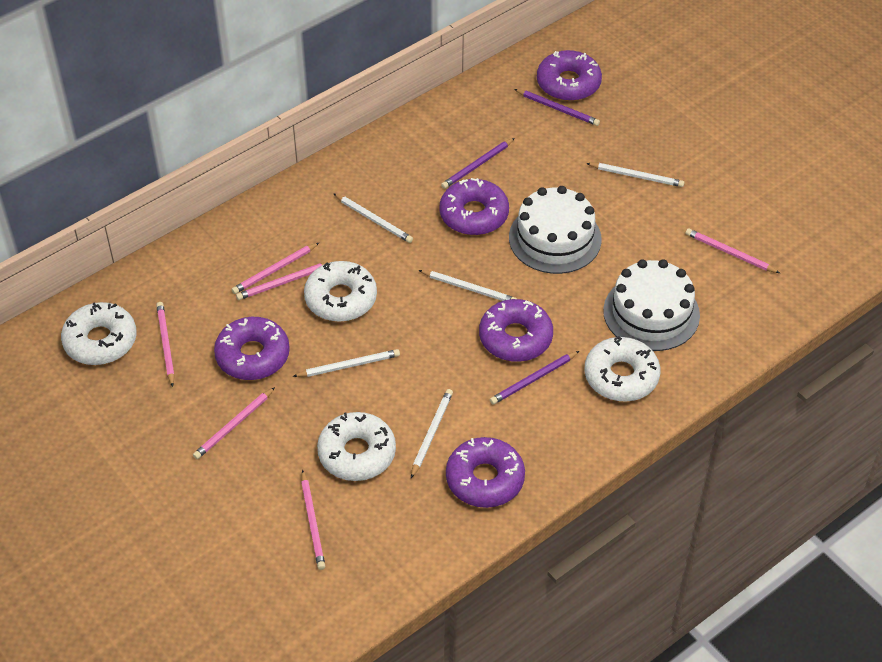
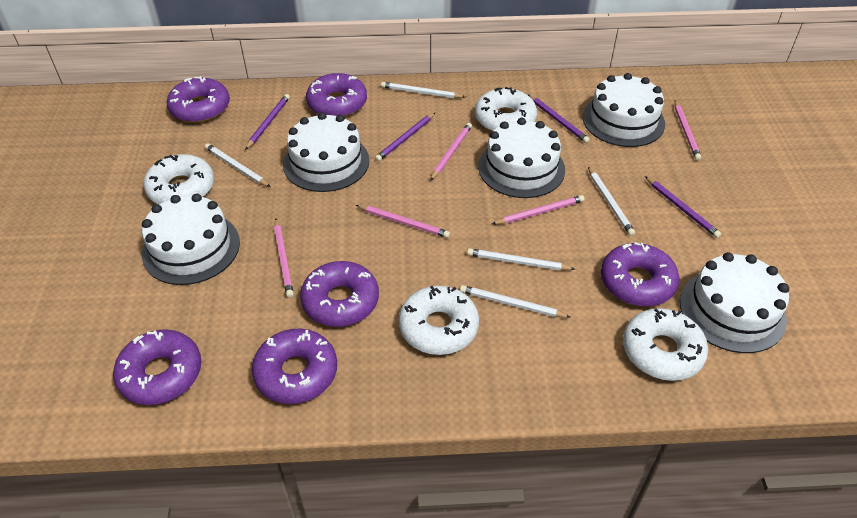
pink pencil: 6 -> 5
purple donut: 5 -> 6
purple pencil: 3 -> 4
white cake: 2 -> 5

